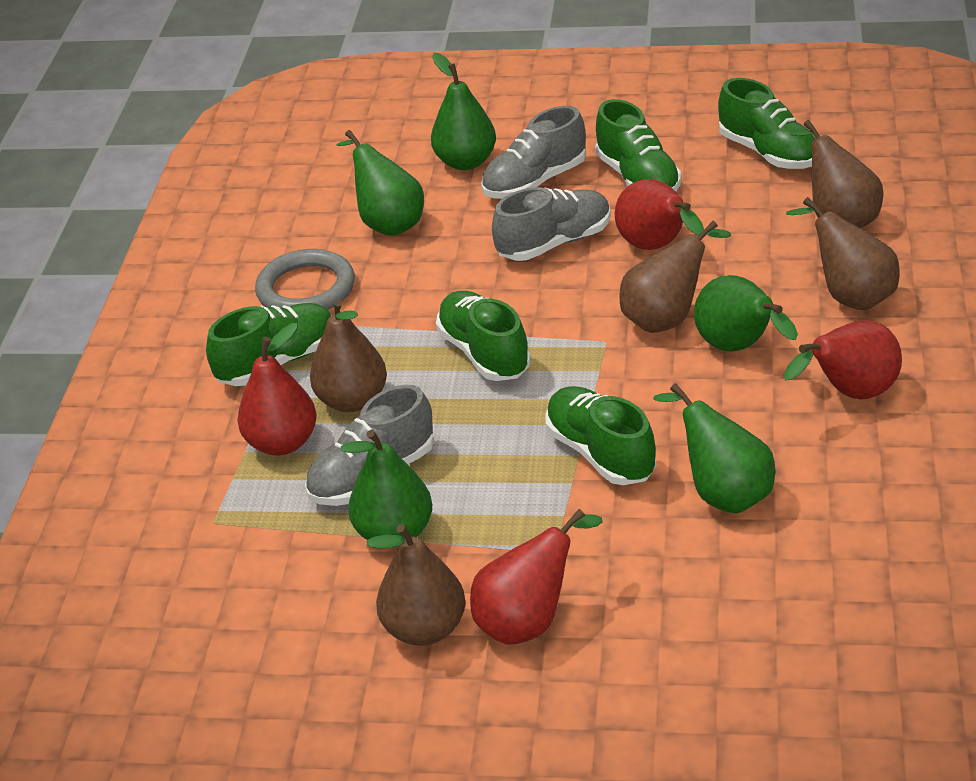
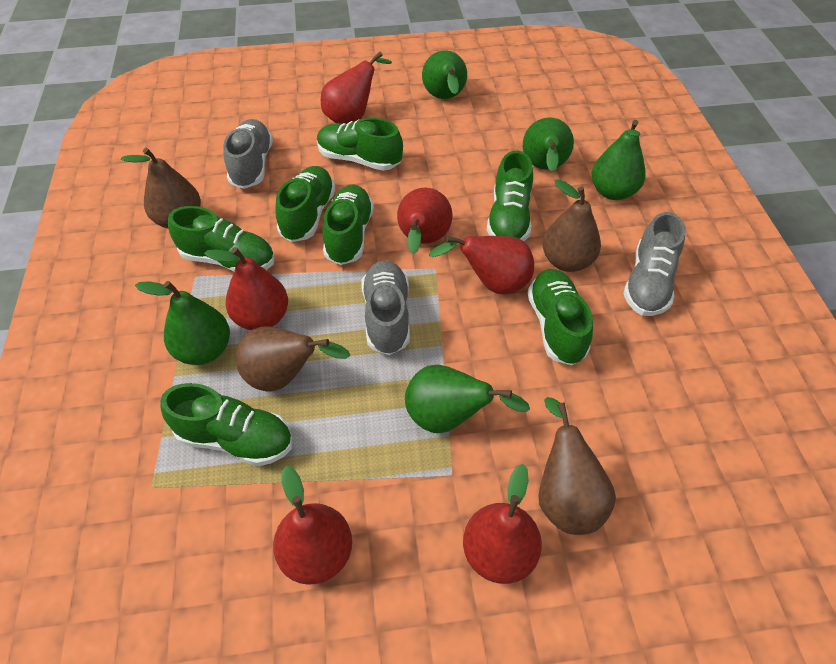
brown pear: 5 -> 4
green shoe: 5 -> 7
grey ring: 1 -> 0
red pear: 4 -> 6

